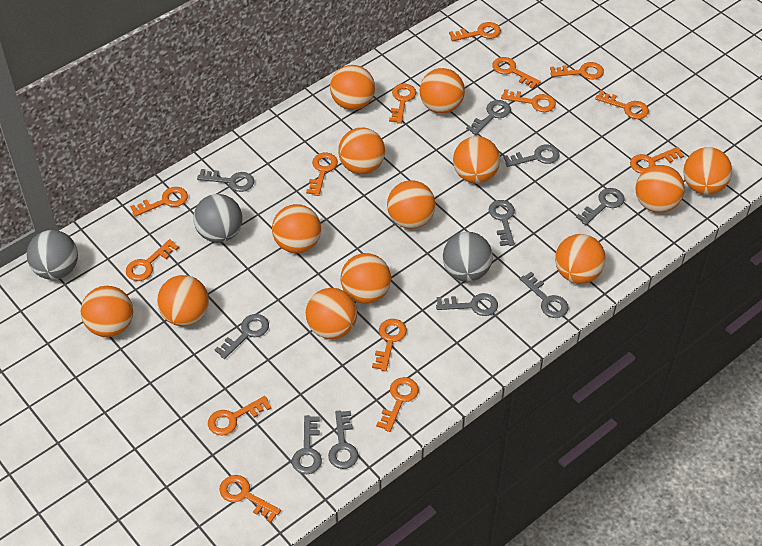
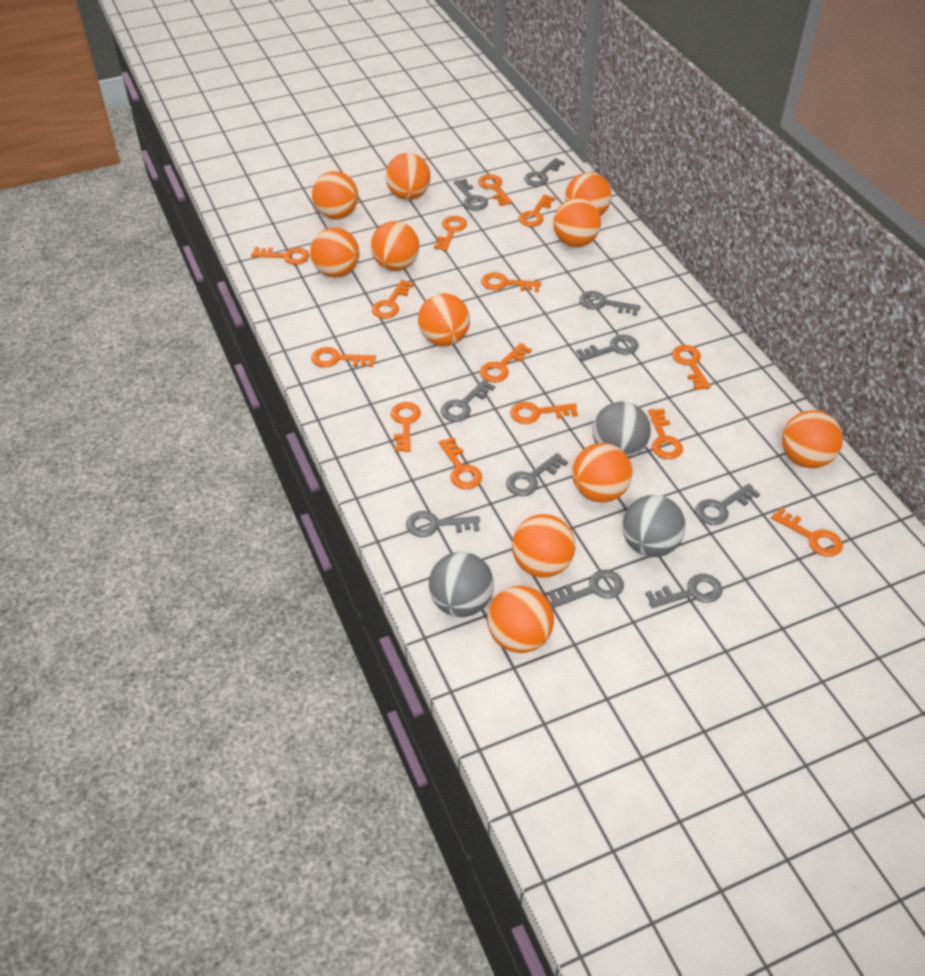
orange ball: 13 -> 11

